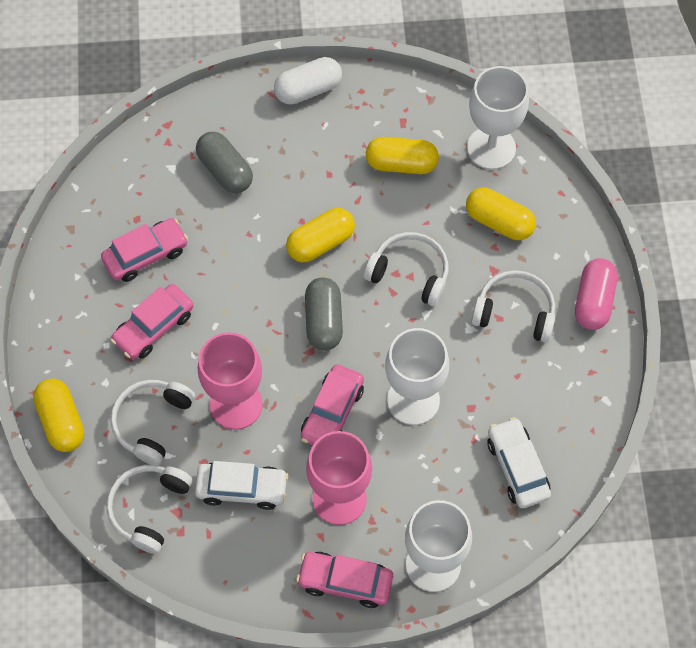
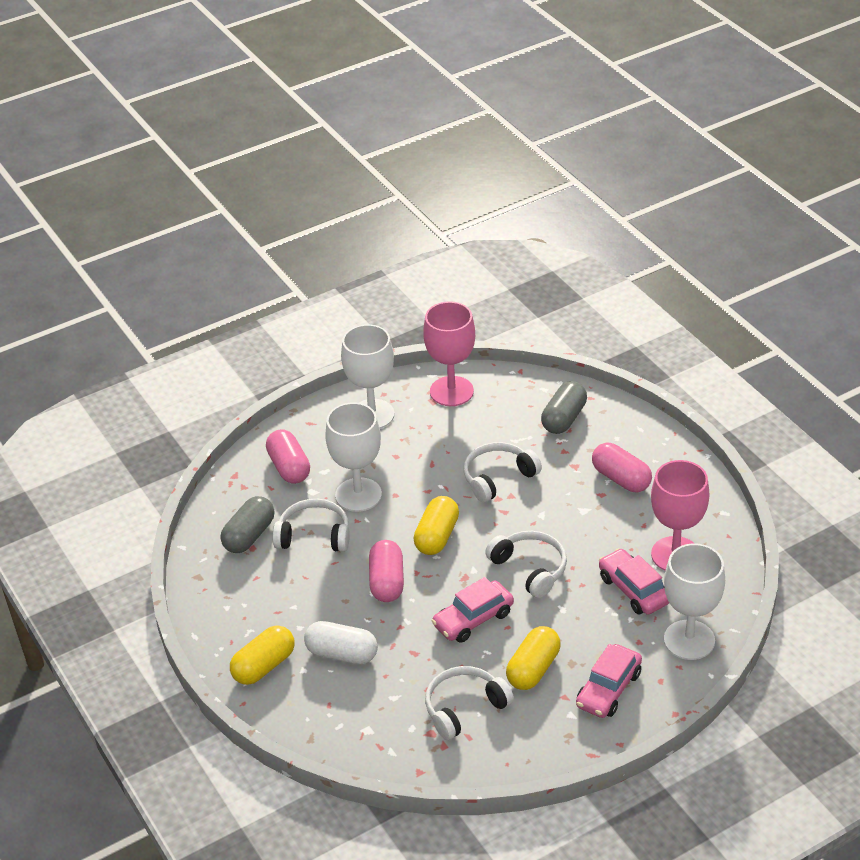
pink capsule: 1 -> 3
pink car: 4 -> 3
white car: 2 -> 0
yellow capsule: 4 -> 3

